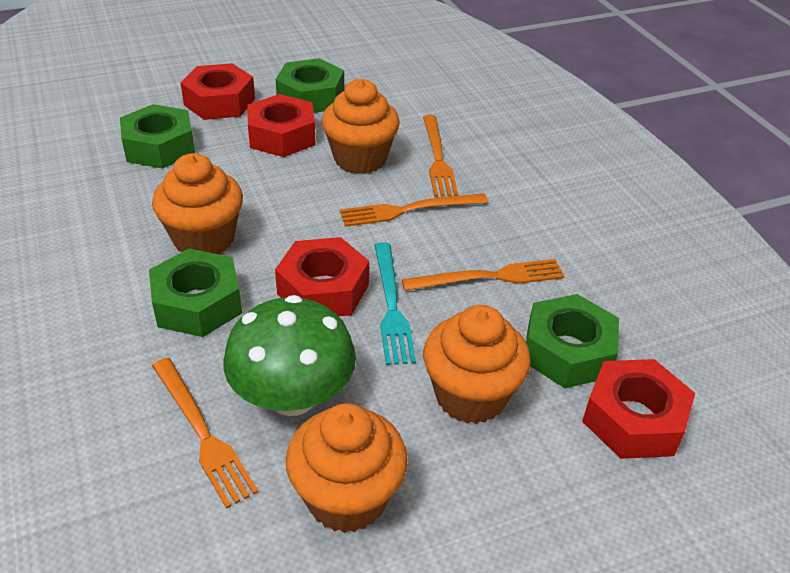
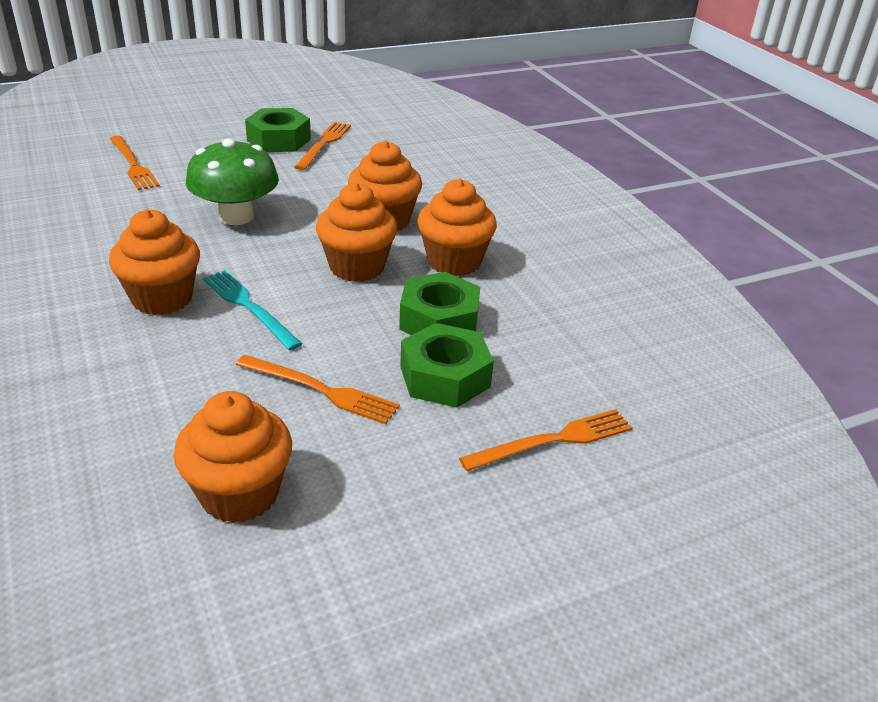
green nut: 4 -> 3
orange cupcake: 4 -> 5
red nut: 4 -> 0

